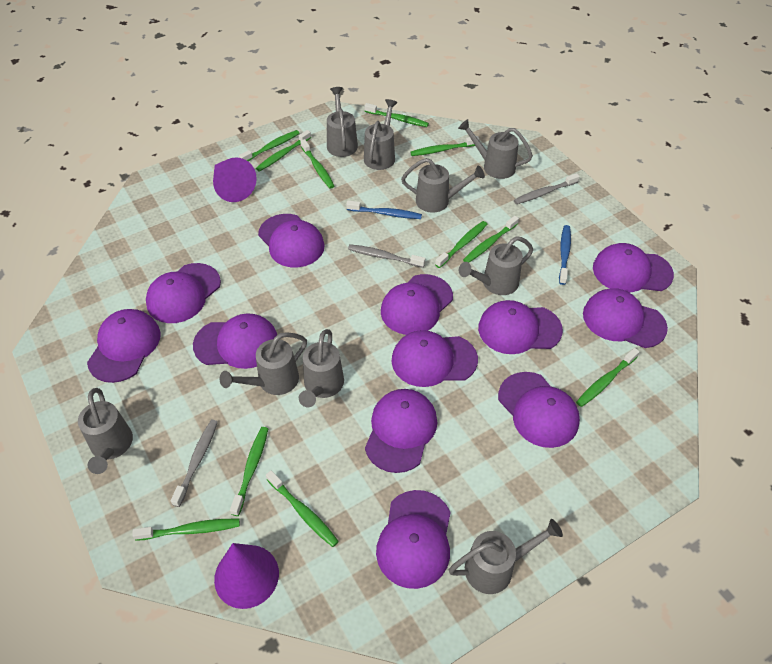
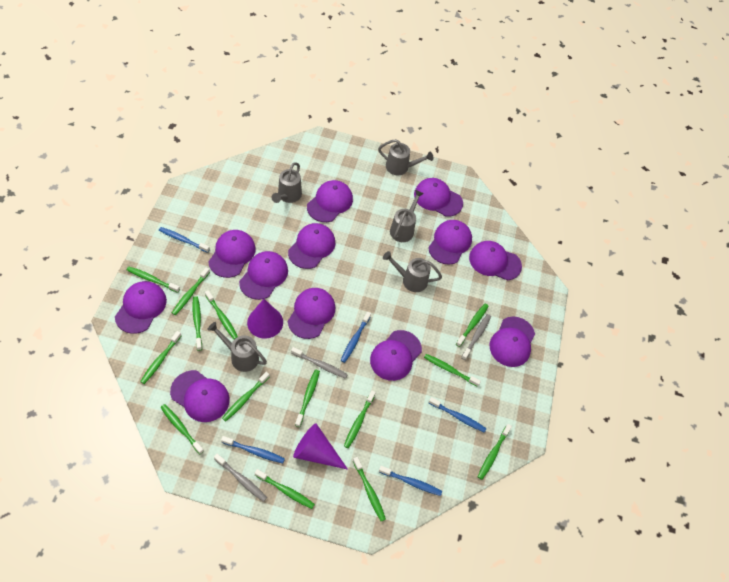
blue toothbrush: 2 -> 5
green toothbrush: 11 -> 14
grey watering can: 9 -> 5

